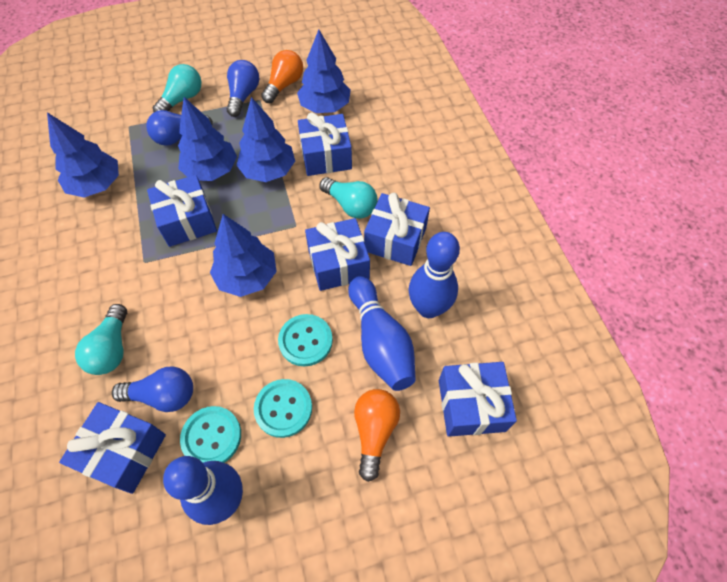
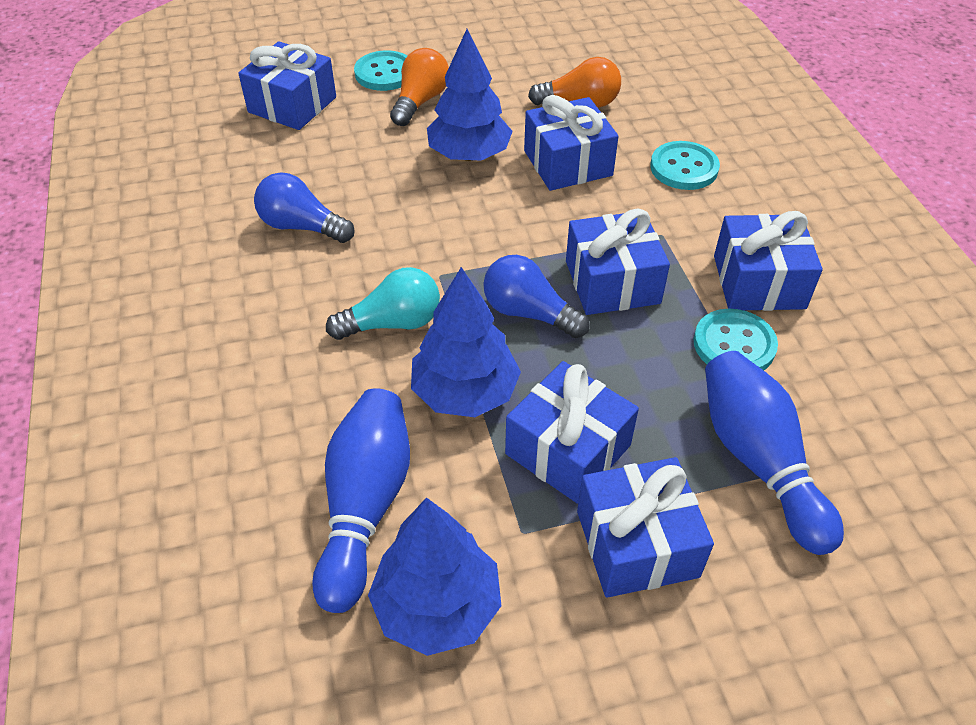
blue bowling pin: 3 -> 2
blue light bulb: 3 -> 2
blue tree: 5 -> 3
turquoise light bulb: 3 -> 1

